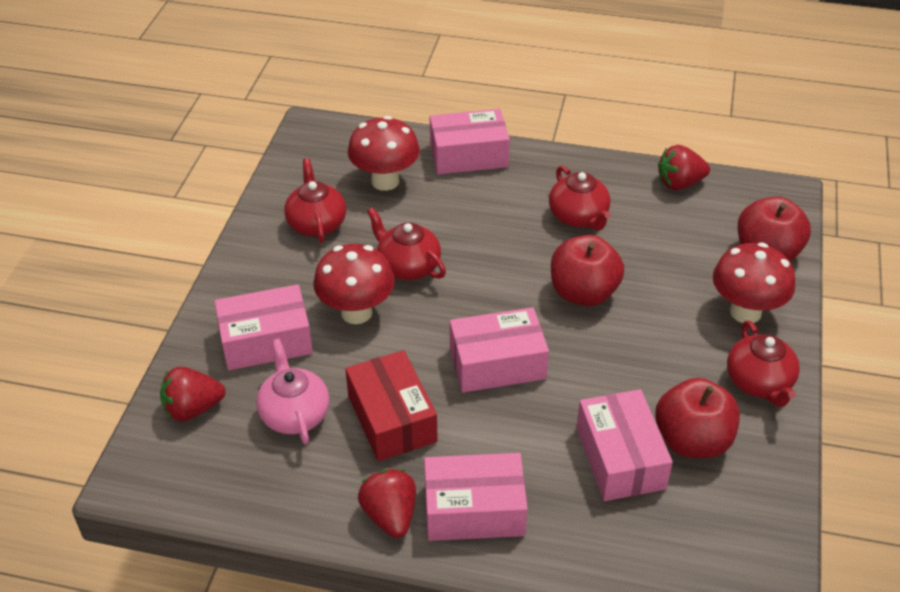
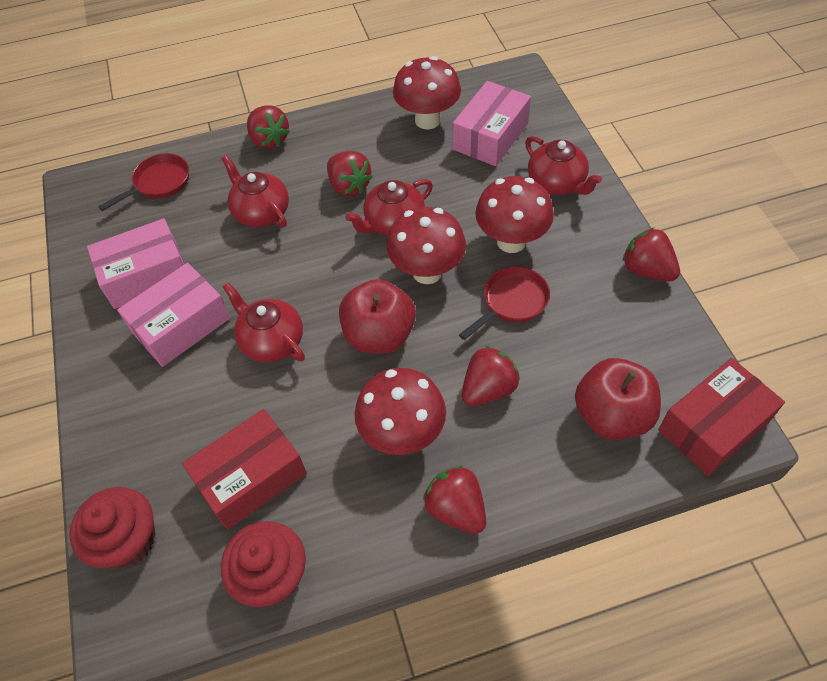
pink box: 5 -> 3
pink teapot: 1 -> 0
red apple: 3 -> 2
red box: 1 -> 2
red cupcake: 0 -> 2
red mushroom: 3 -> 4
red pan: 0 -> 2
red strawberry: 3 -> 5

